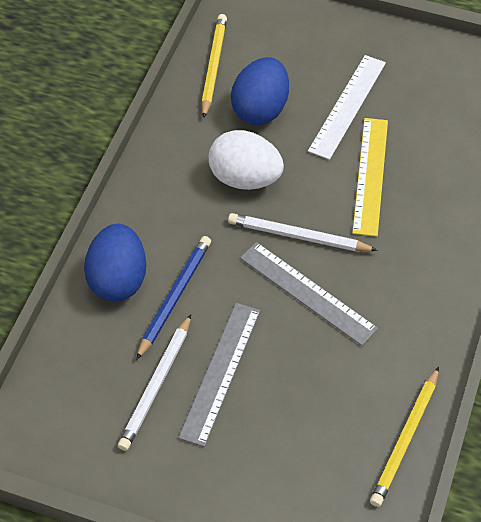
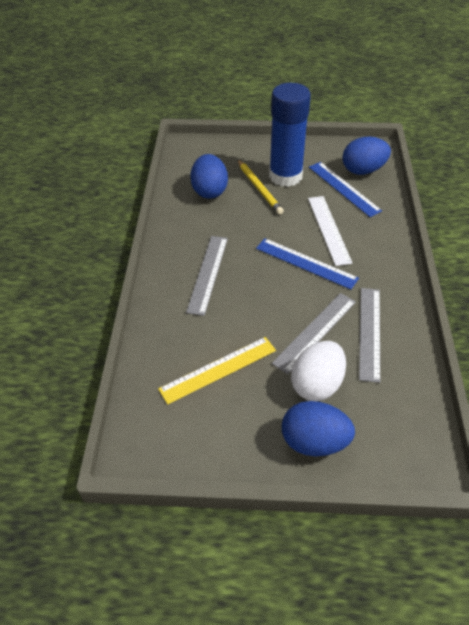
blue egg: 2 -> 3
blue glue stick: 0 -> 1
blue pencil: 1 -> 0
blue ruler: 0 -> 2
grey ruler: 2 -> 3
white pencil: 2 -> 0
yellow pencil: 2 -> 1

